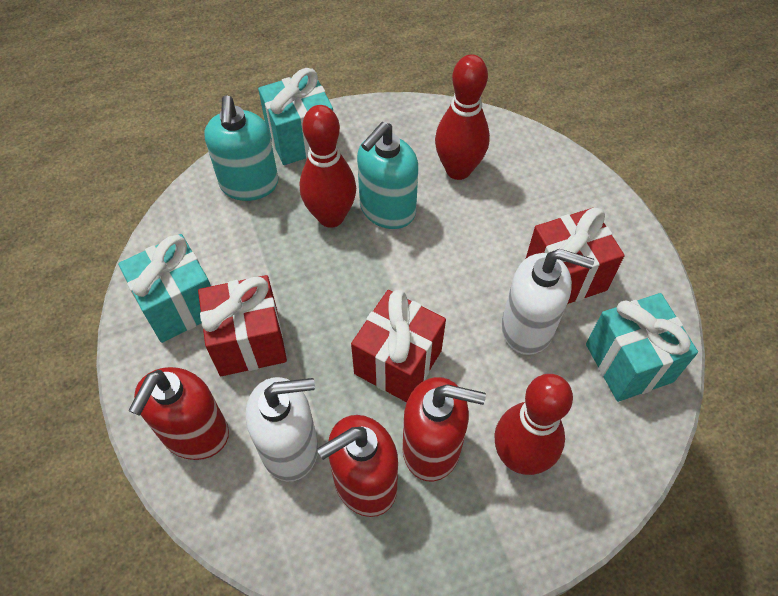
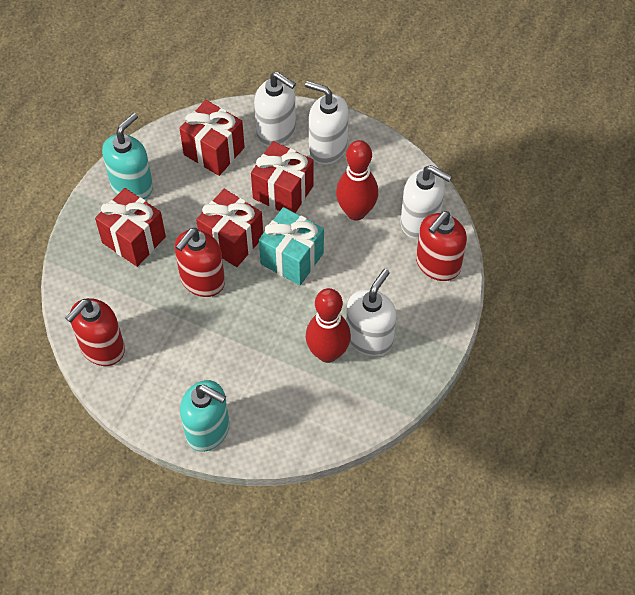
red bowling pin: 3 -> 2
red gift: 3 -> 4
turquoise gift: 3 -> 1
white soap dispenser: 2 -> 4

